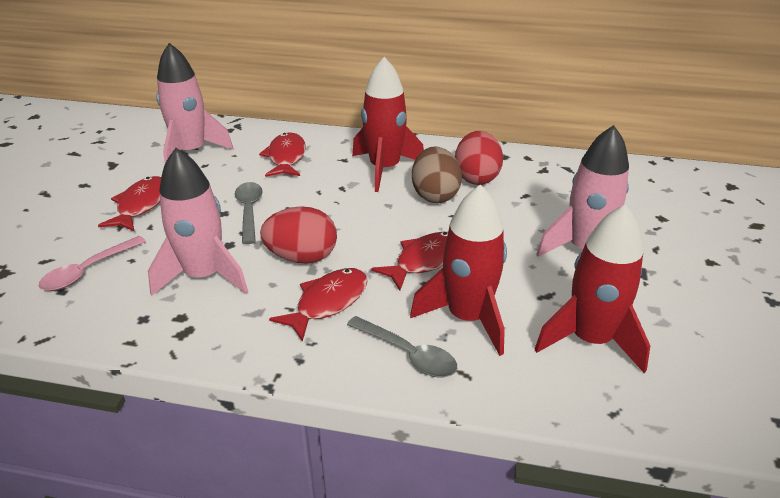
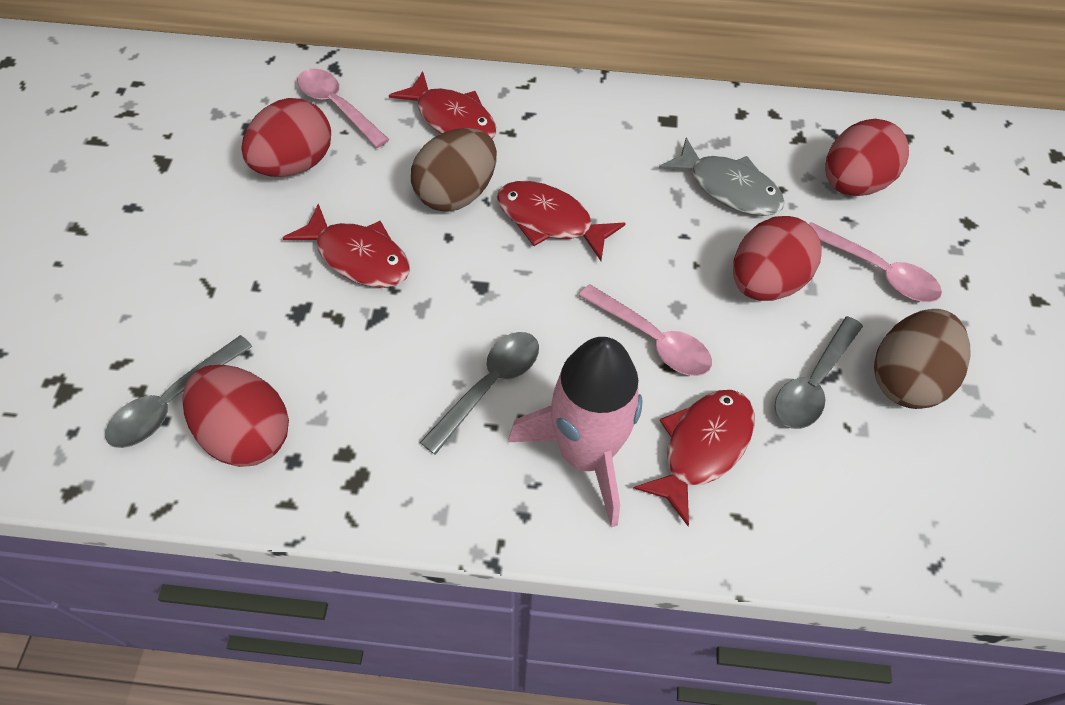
brown egg: 1 -> 2
grey fish: 0 -> 1
grey spoon: 2 -> 3
pink rocket: 3 -> 1
pink spoon: 1 -> 3
red egg: 2 -> 4
red rocket: 3 -> 0

